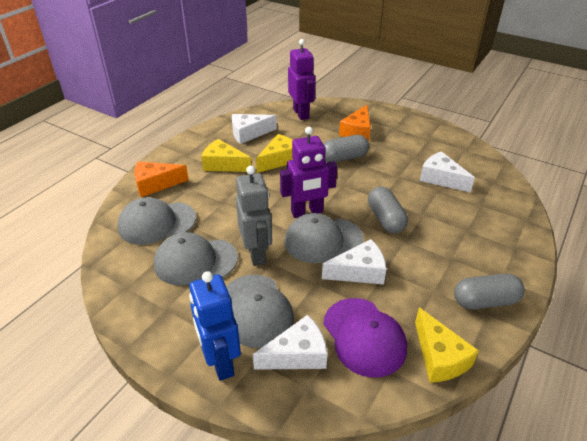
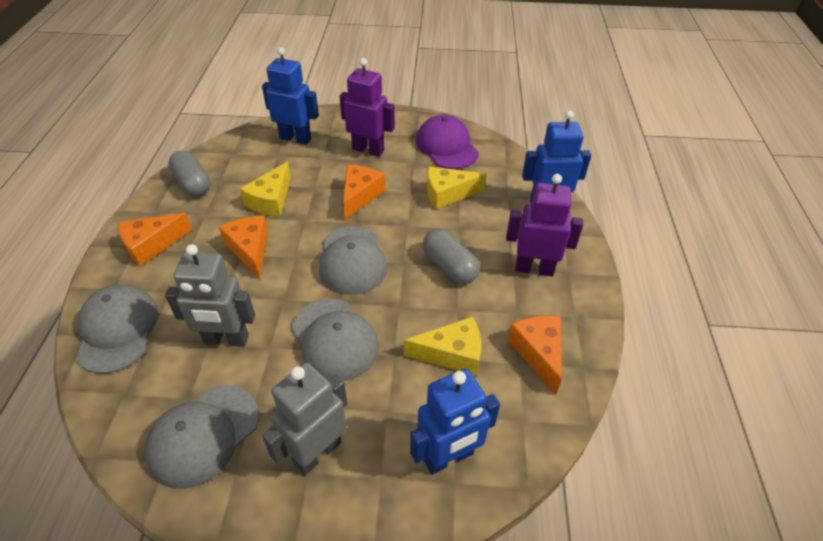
blue robot: 1 -> 3
grey capsule: 3 -> 2
grey robot: 1 -> 2
orange cheese: 2 -> 4
white cheese: 4 -> 0

